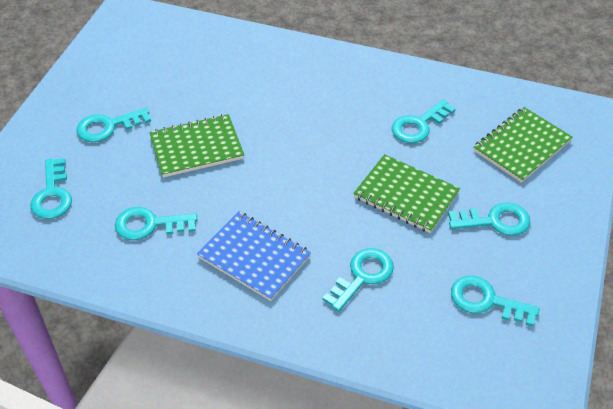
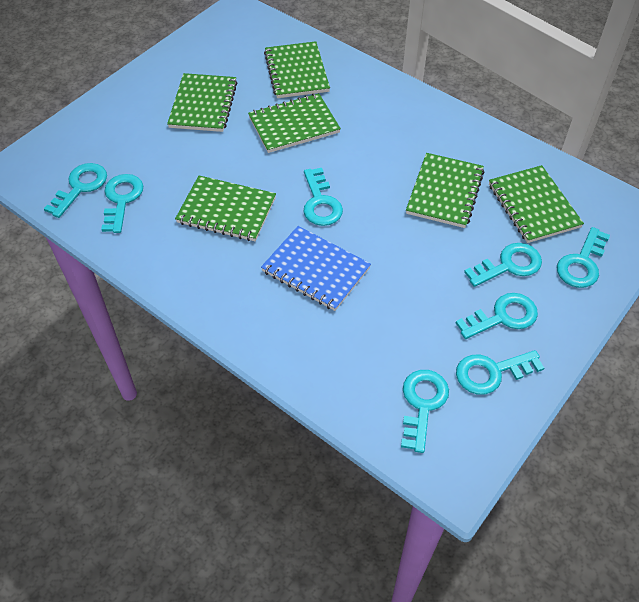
green notebook: 3 -> 6
turquoise key: 7 -> 8

